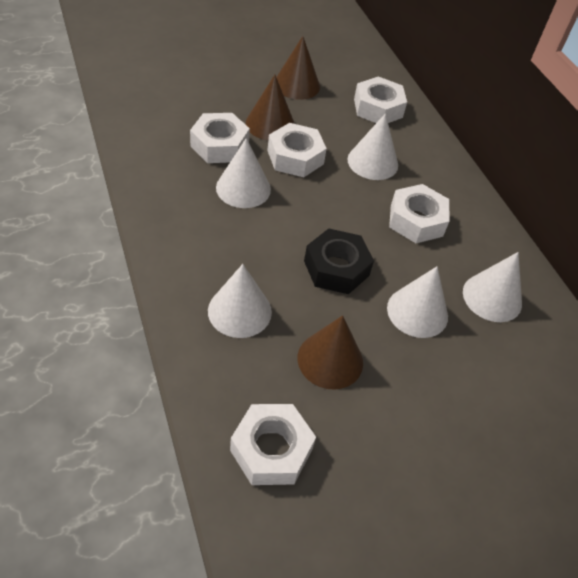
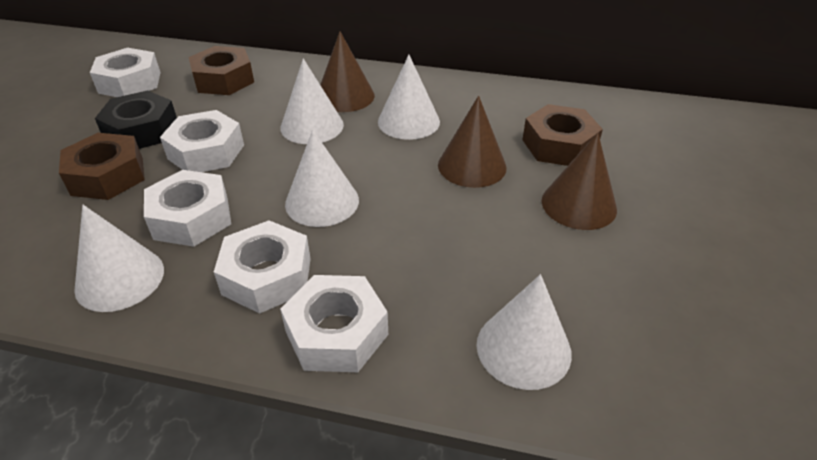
brown nut: 0 -> 3

